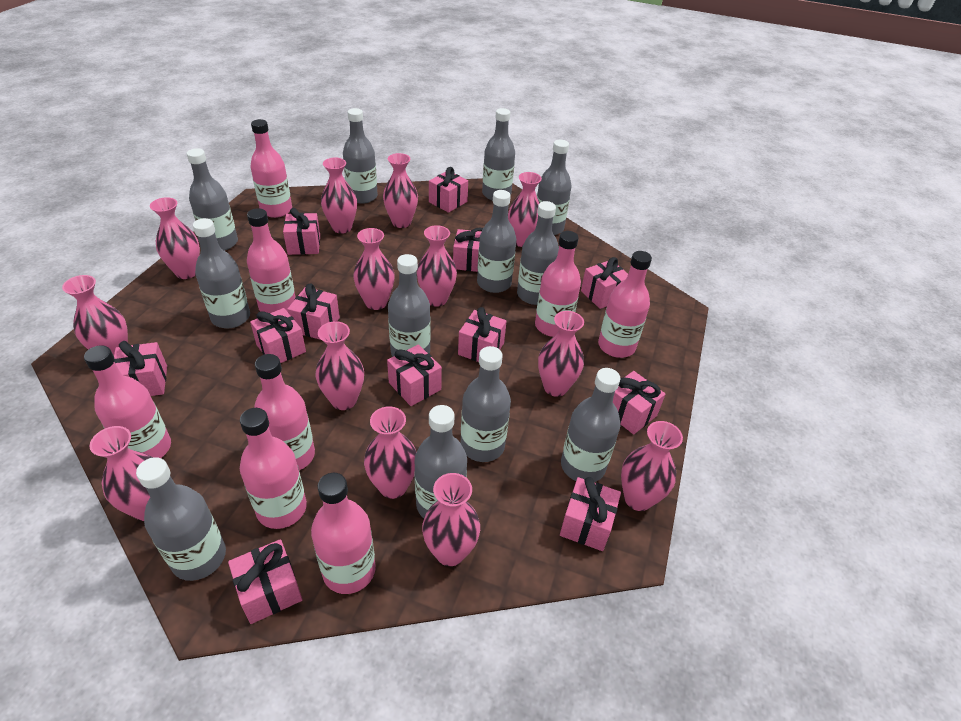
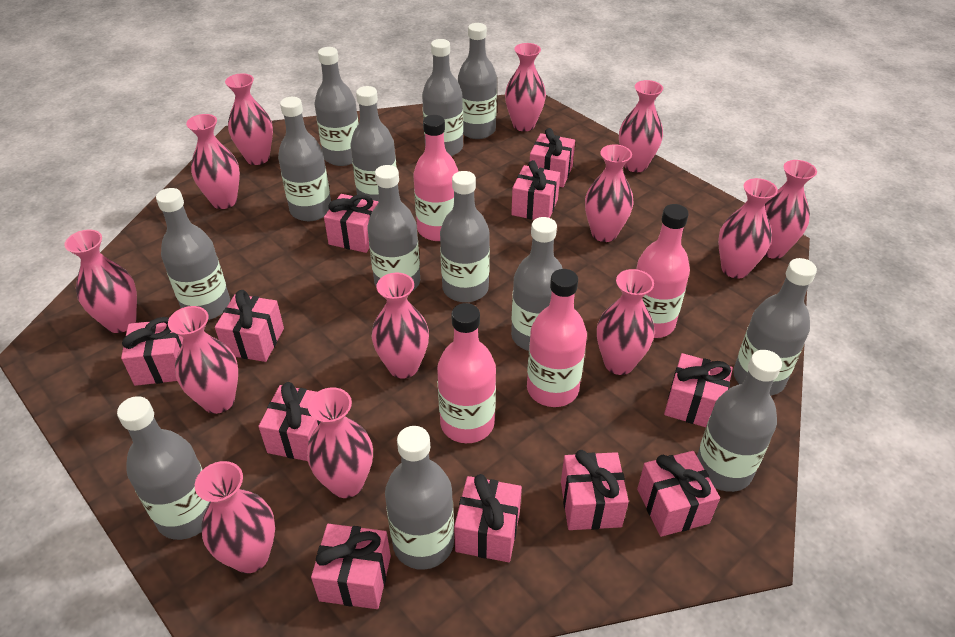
grey bottle: 12 -> 13
pink bottle: 8 -> 4
pink gift: 12 -> 11

